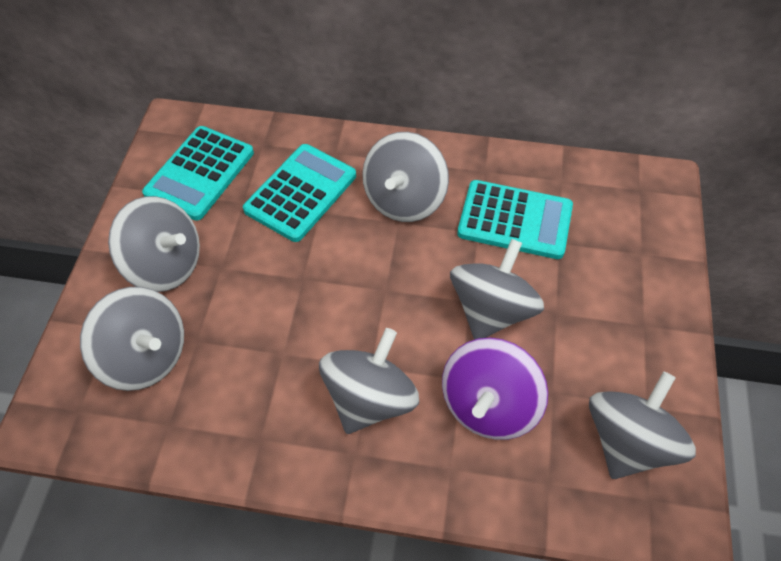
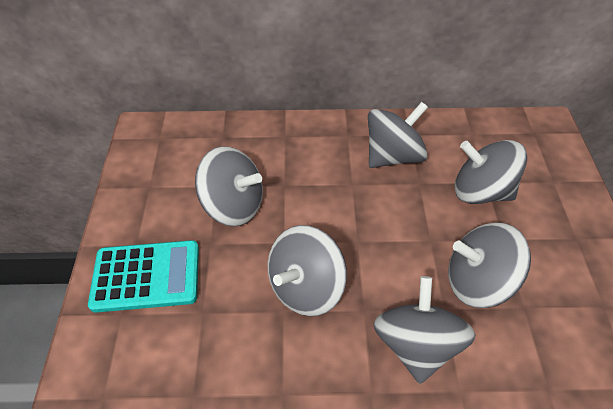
purple spinning top: 1 -> 0
turquoise calculator: 3 -> 1

